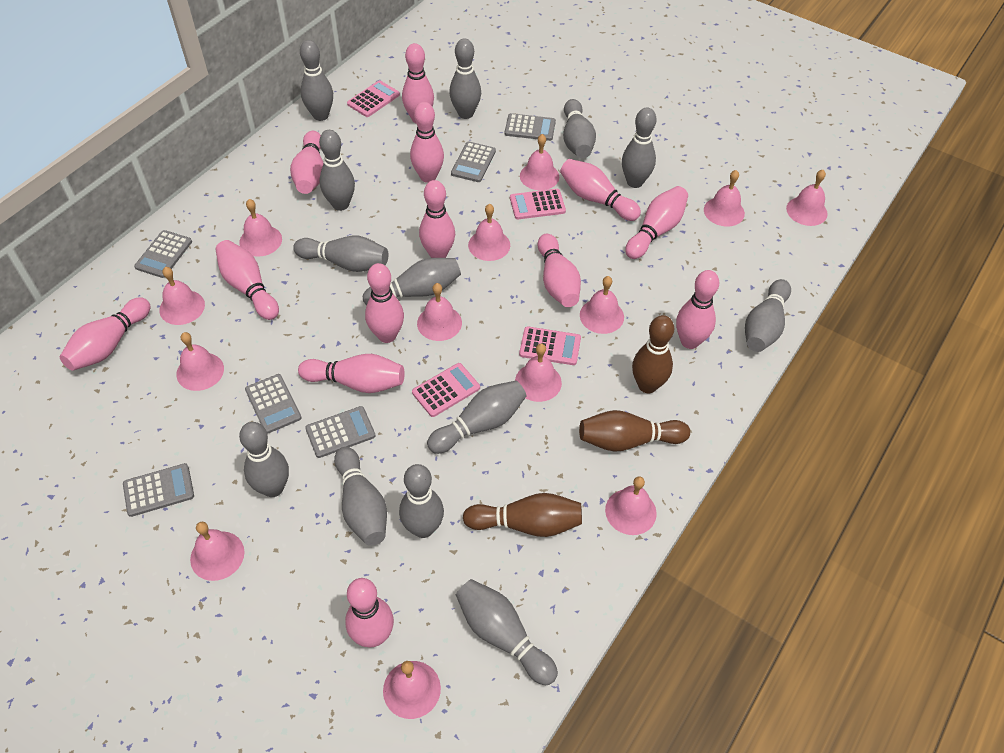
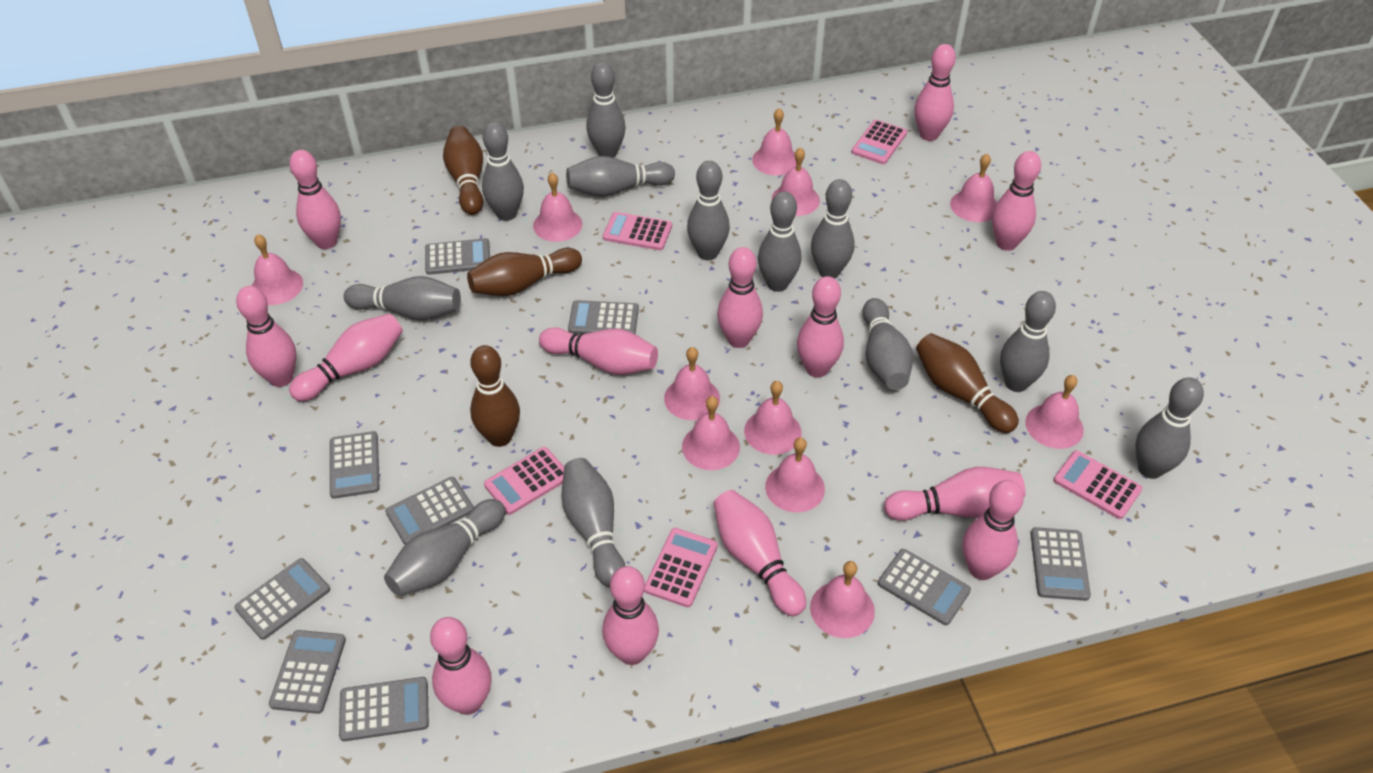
brown bowling pin: 3 -> 4
grey bowling pin: 13 -> 12
grey calculator: 6 -> 9
pink bell: 13 -> 11
pink calculator: 4 -> 5

